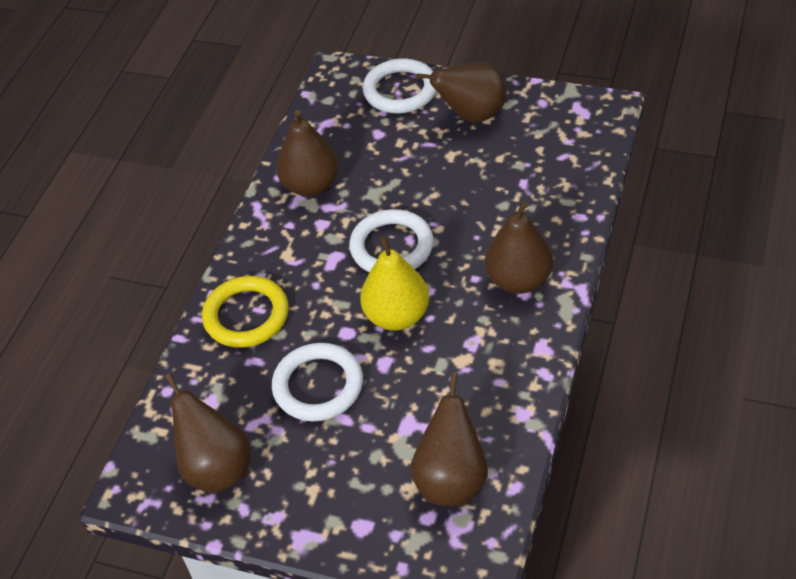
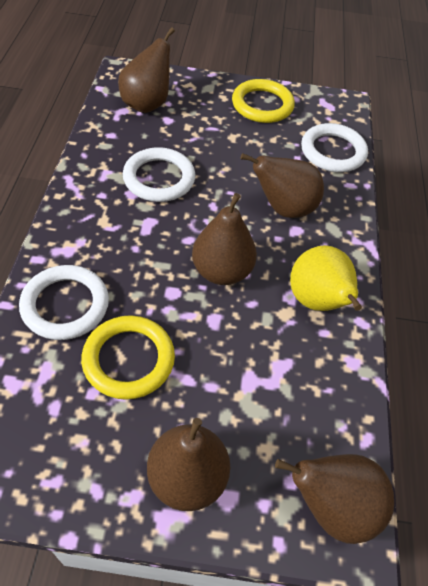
yellow ring: 1 -> 2

